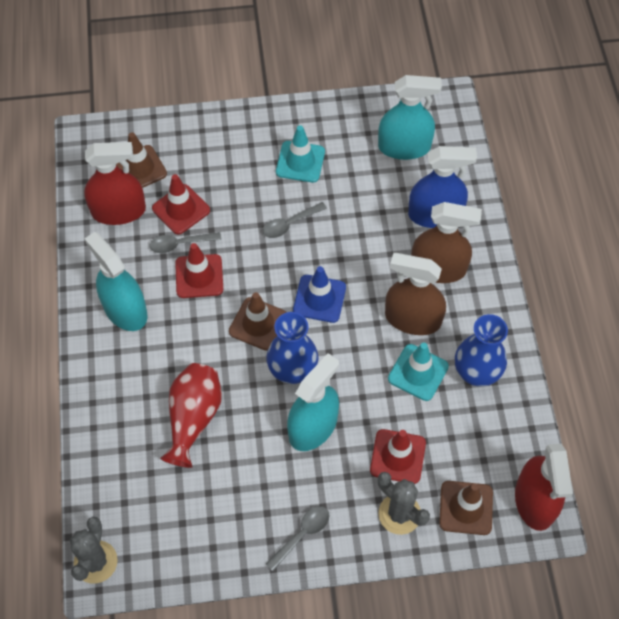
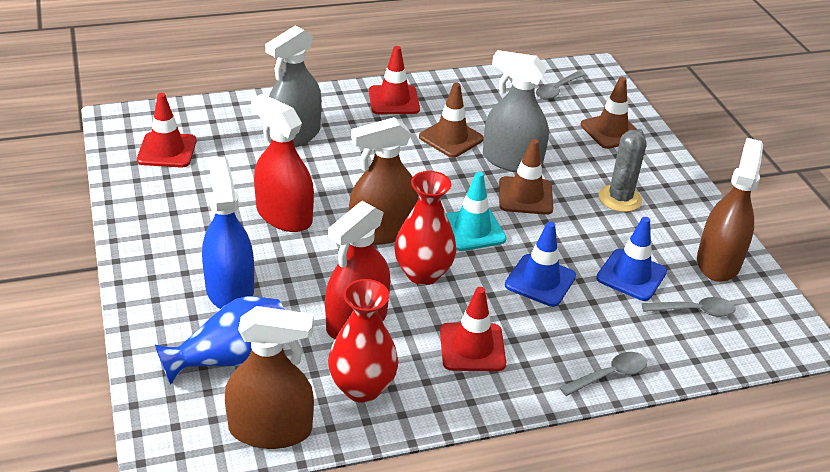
blue traffic cone: 1 -> 2
blue vase: 2 -> 1
brown spray bottle: 2 -> 3
grey cactus: 2 -> 1
grey spray bottle: 0 -> 2
red vase: 1 -> 2
turquoise spray bottle: 3 -> 0
turquoise traffic cone: 2 -> 1

